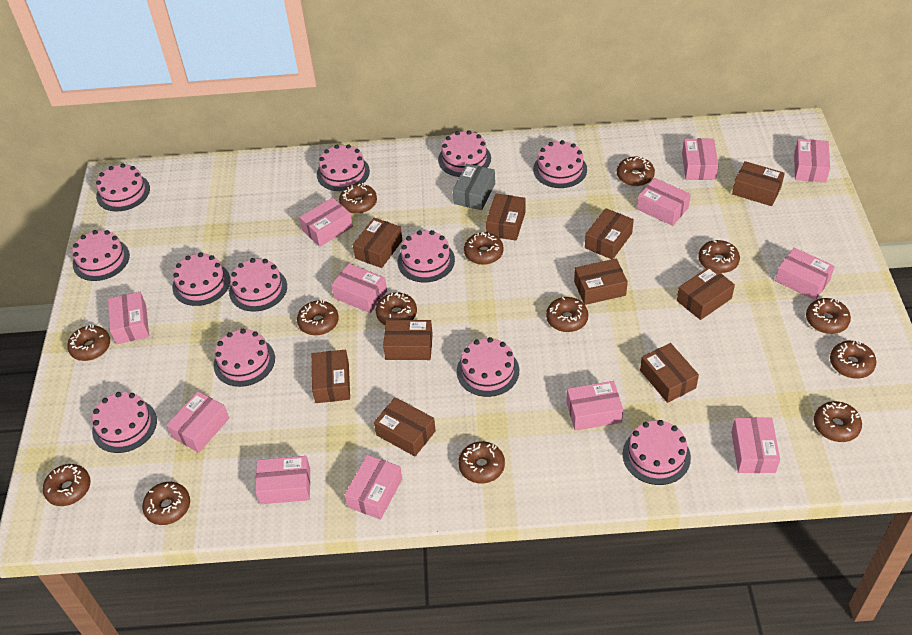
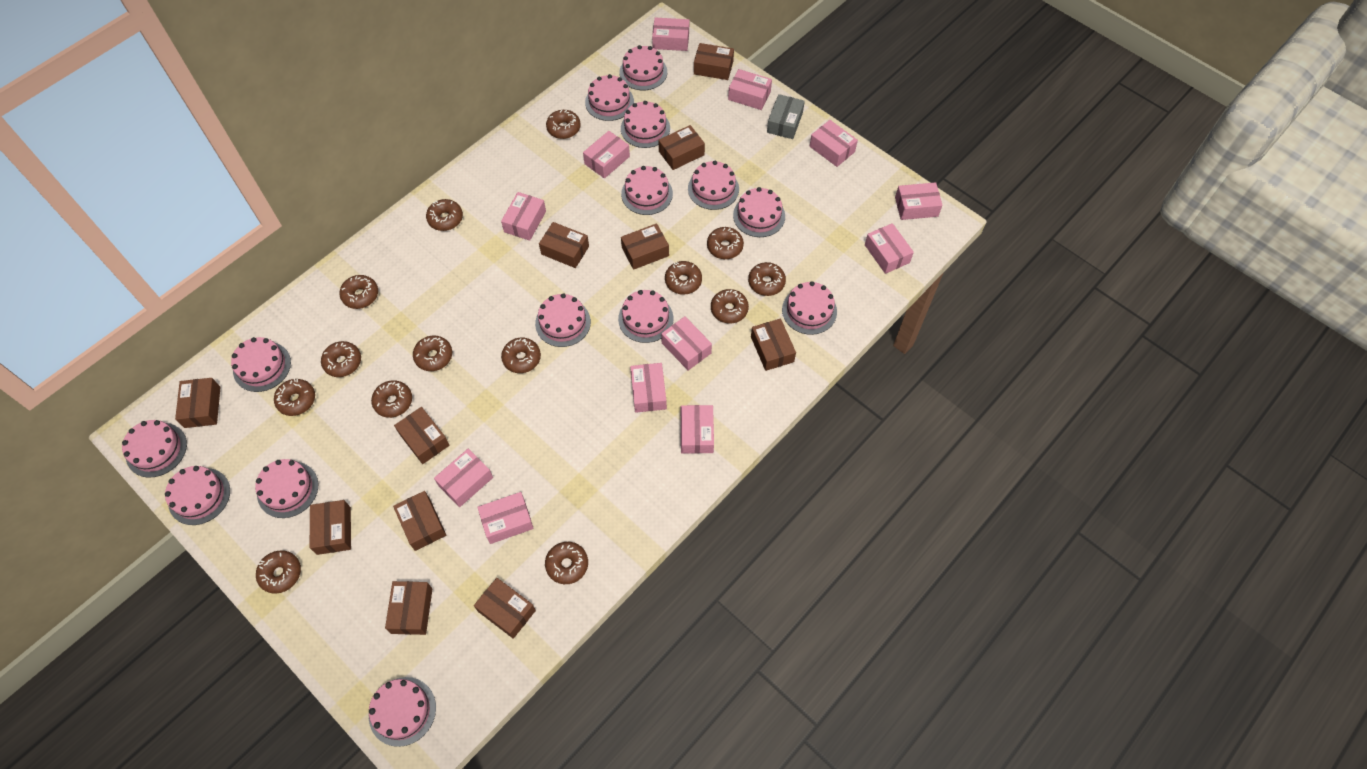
brown box: 10 -> 11
pink cake: 12 -> 14

